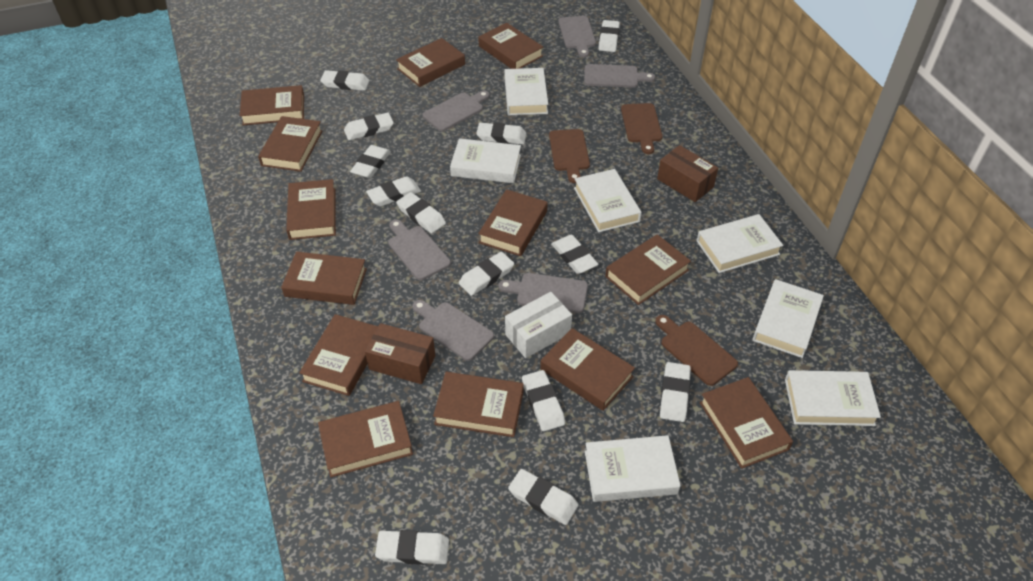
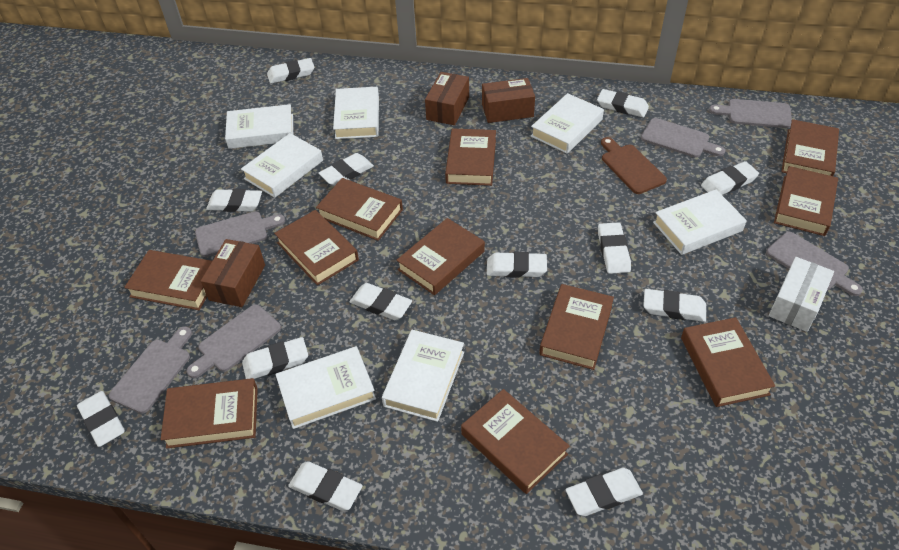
brown book: 13 -> 11
brown box: 2 -> 3
brown cutting board: 3 -> 1

